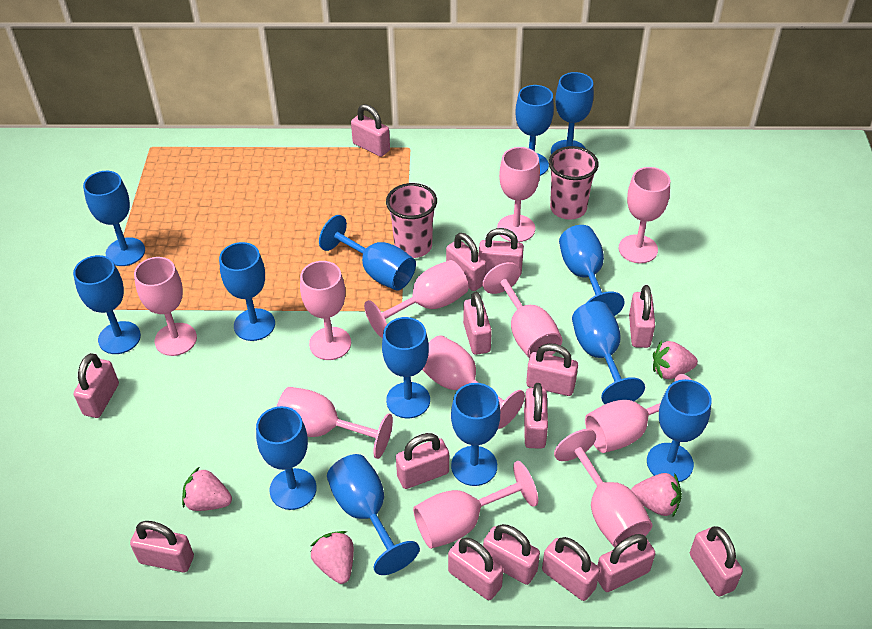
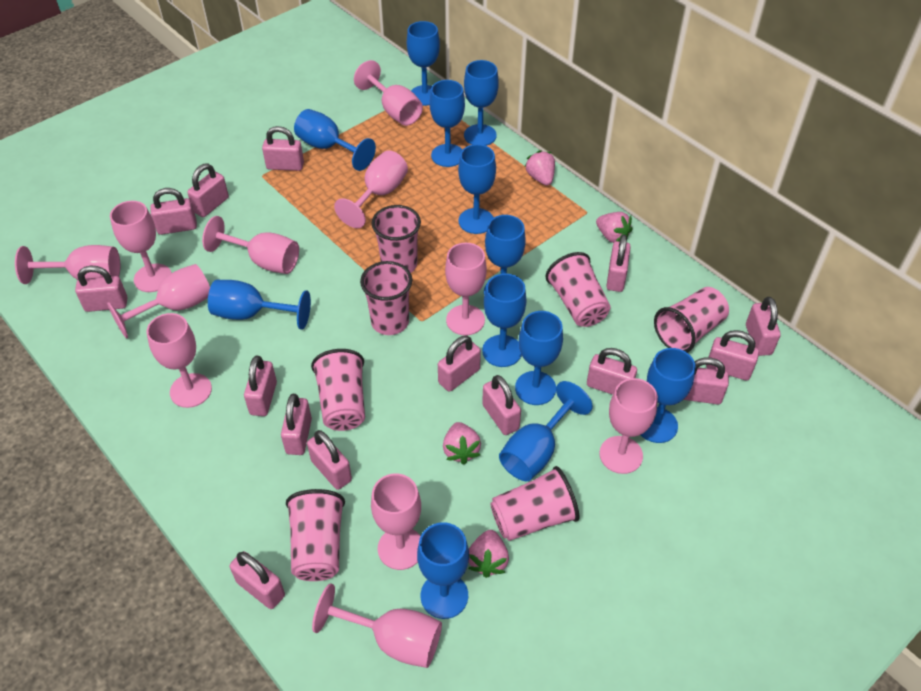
blue goblet: 13 -> 12
pink cup: 2 -> 7

